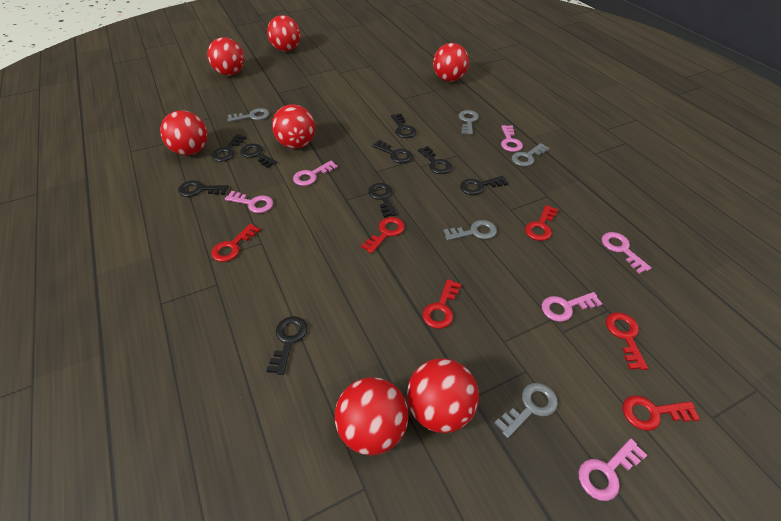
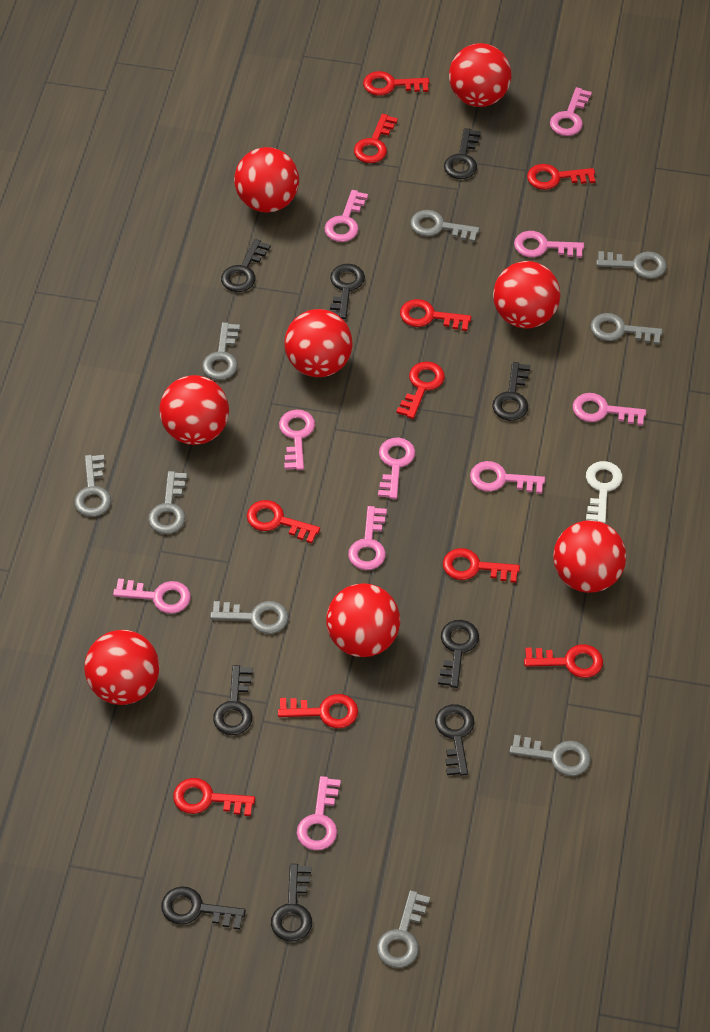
grey key: 5 -> 9
pink key: 6 -> 10
red ball: 7 -> 8
red key: 6 -> 10
white key: 0 -> 1

